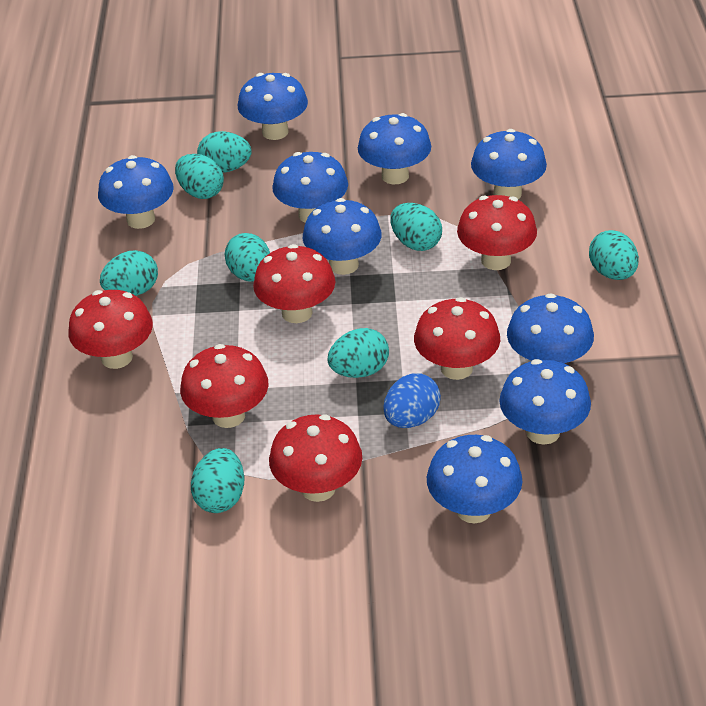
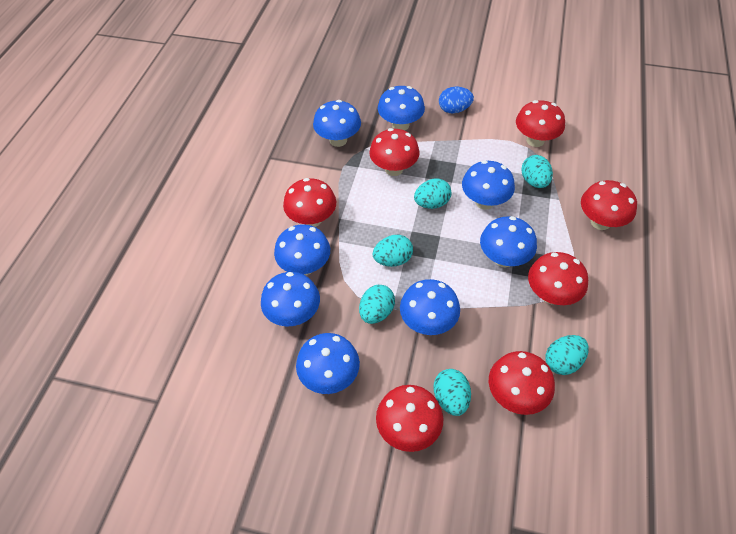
blue mushroom: 9 -> 8
red mushroom: 6 -> 7
turquoise egg: 8 -> 6

